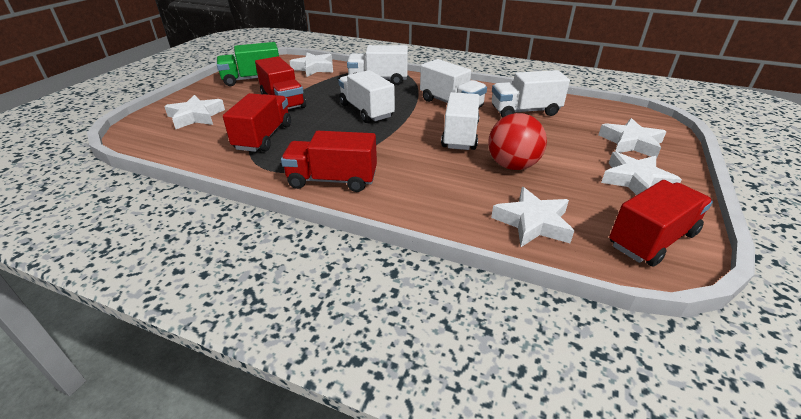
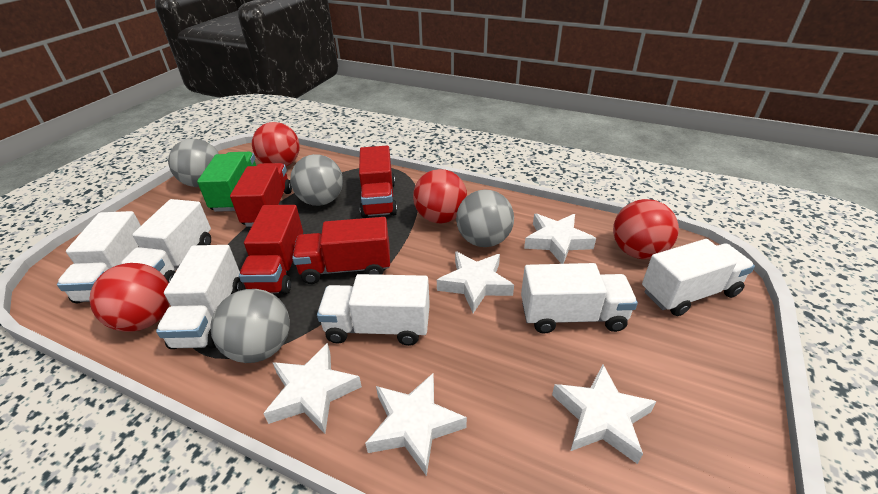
grey ball: 0 -> 4
red ball: 1 -> 4
white truck: 5 -> 6

